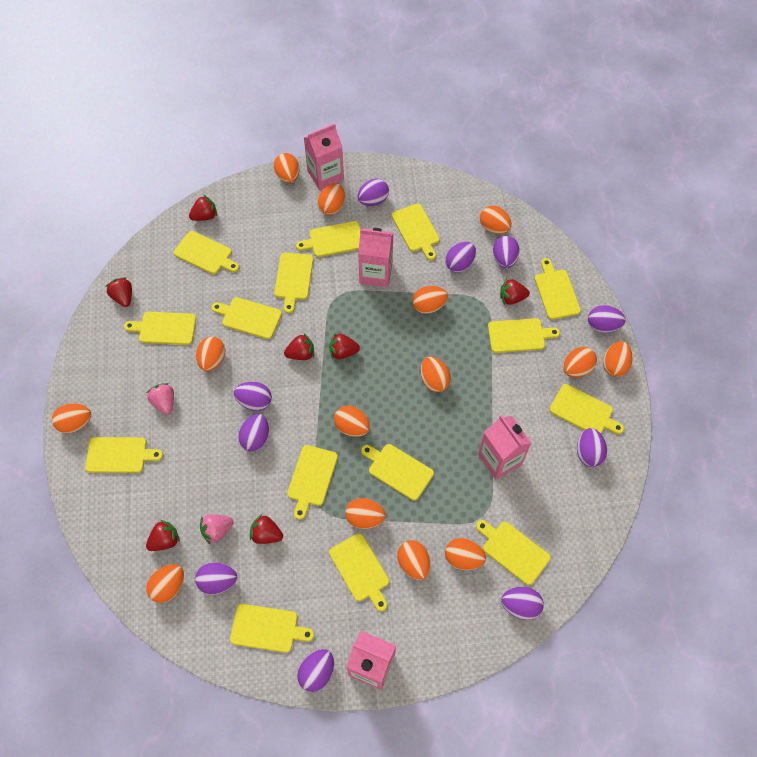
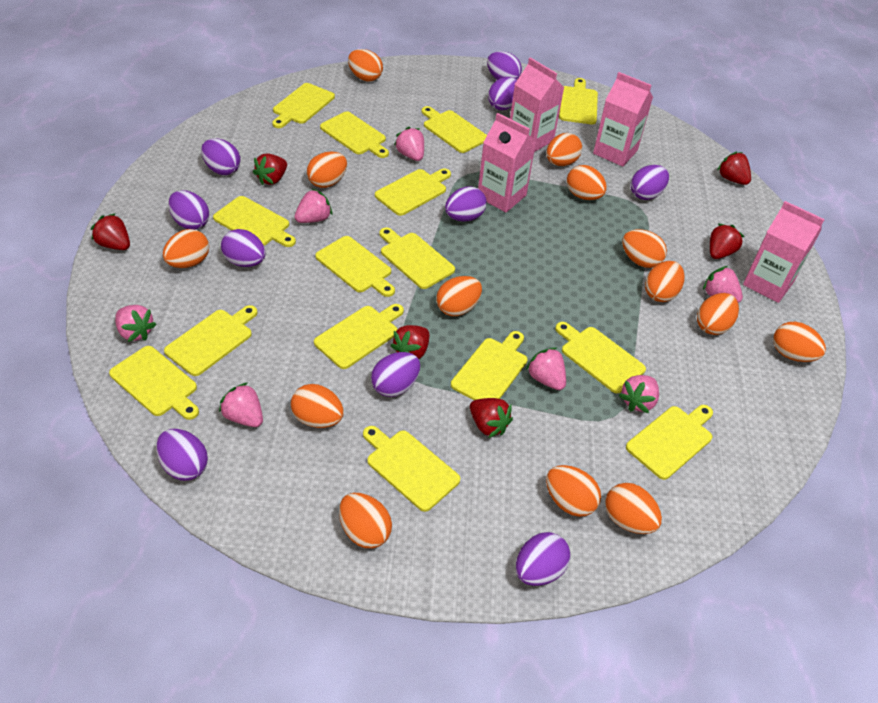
pink strawberry: 2 -> 7
red strawberry: 7 -> 6

